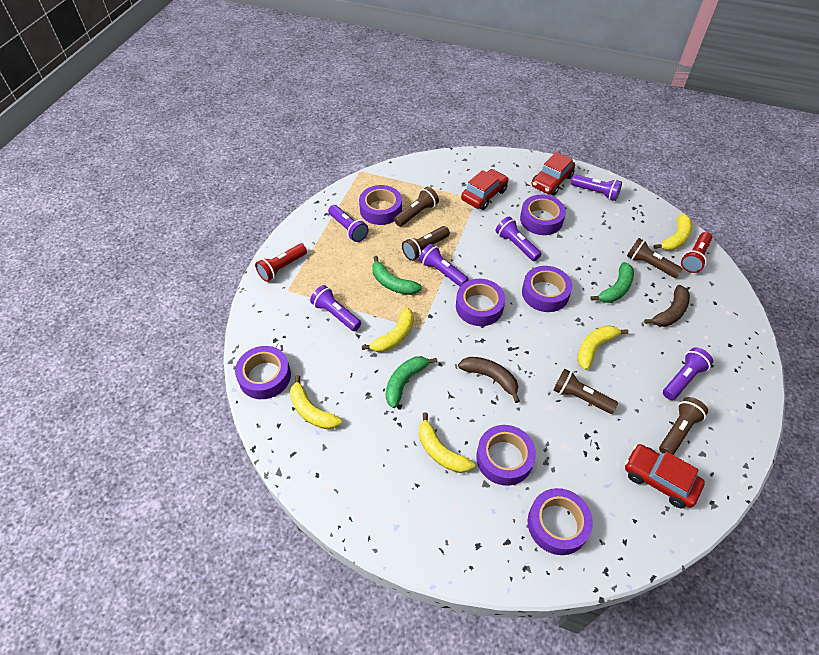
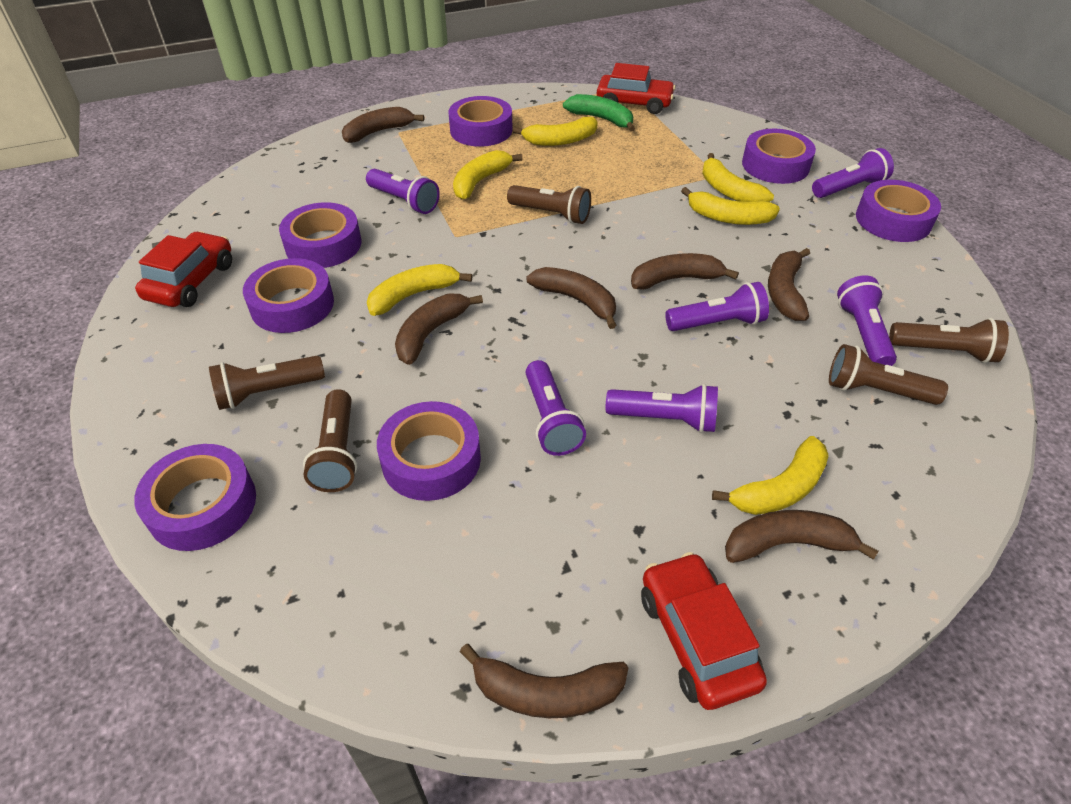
brown banana: 2 -> 7
green banana: 3 -> 1
red flashlight: 2 -> 0
yellow banana: 5 -> 6

